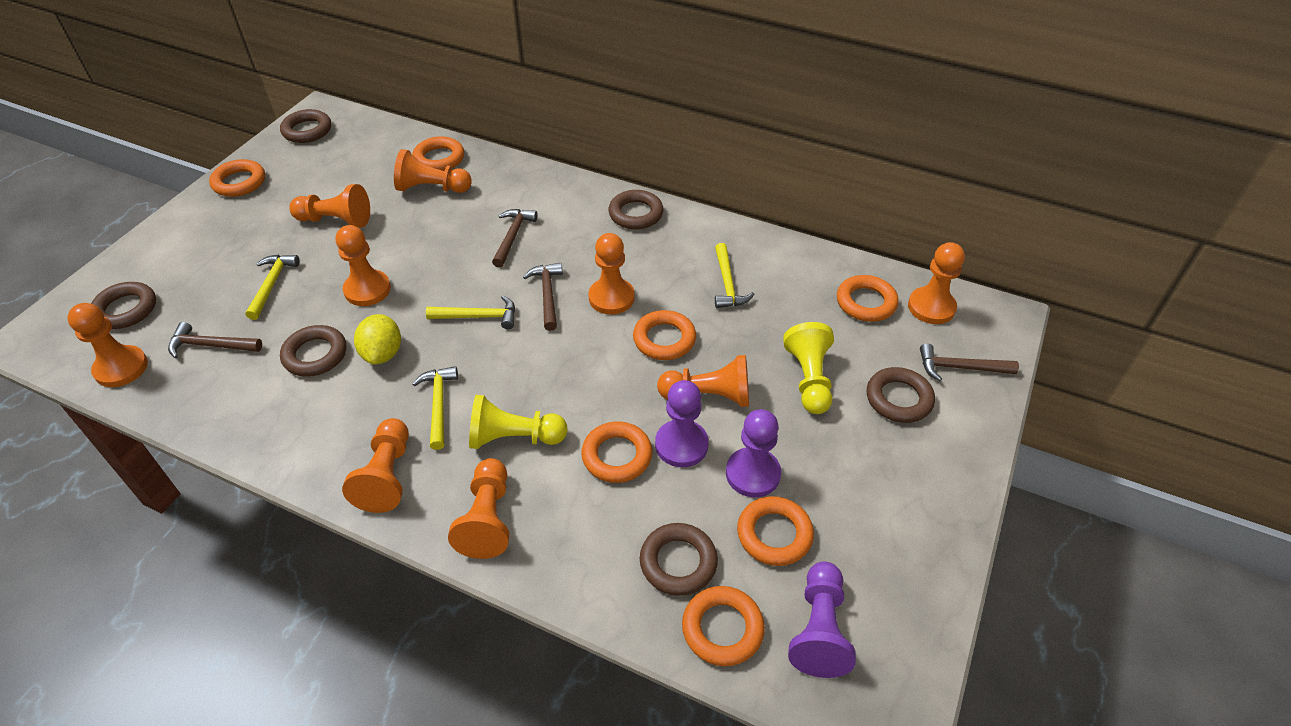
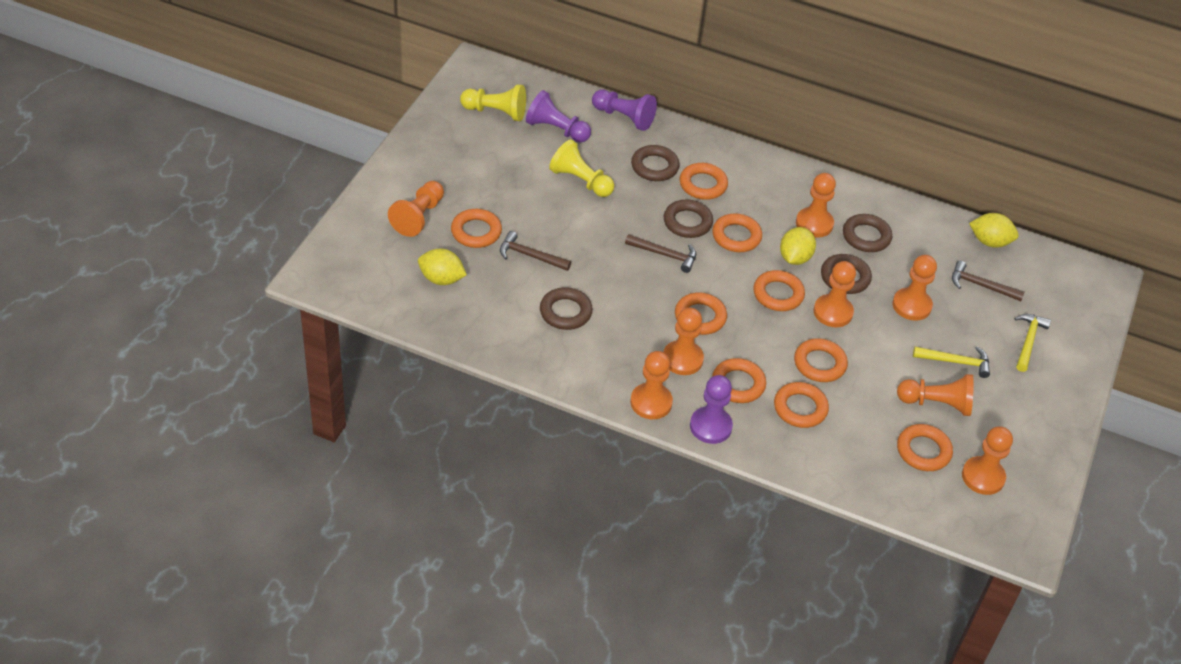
brown hammer: 4 -> 3
brown ring: 6 -> 5
orange pawn: 9 -> 8
orange ring: 7 -> 9
yellow hammer: 4 -> 2
yellow lemon: 1 -> 3

